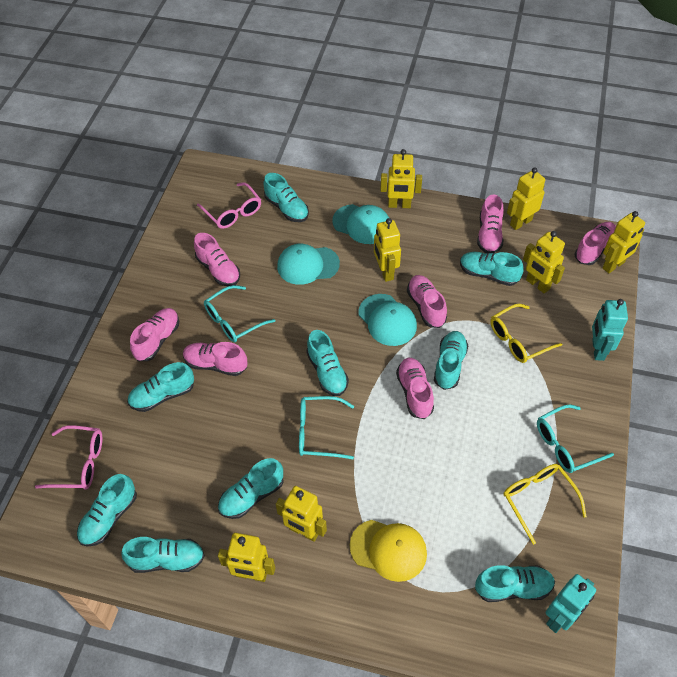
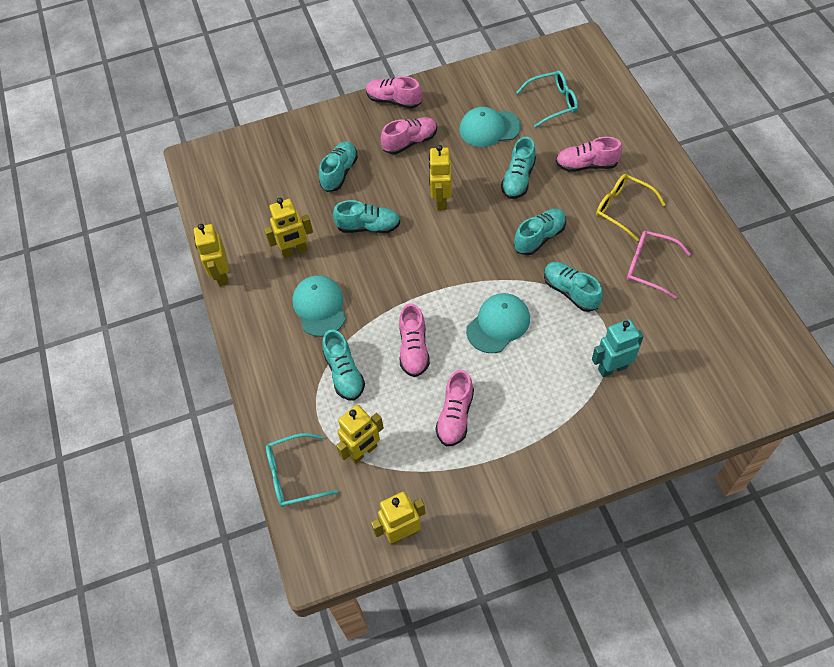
pink glasses: 2 -> 1
pink shoe: 7 -> 5
turquoise glasses: 3 -> 2
turquoise robot: 2 -> 1
turquoise shoe: 9 -> 6
yellow cap: 1 -> 0
yellow glasses: 2 -> 1
yellow robot: 7 -> 5

